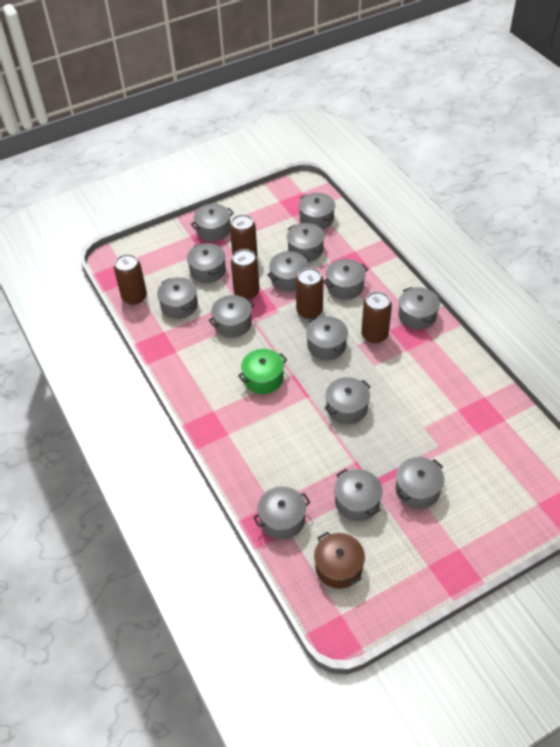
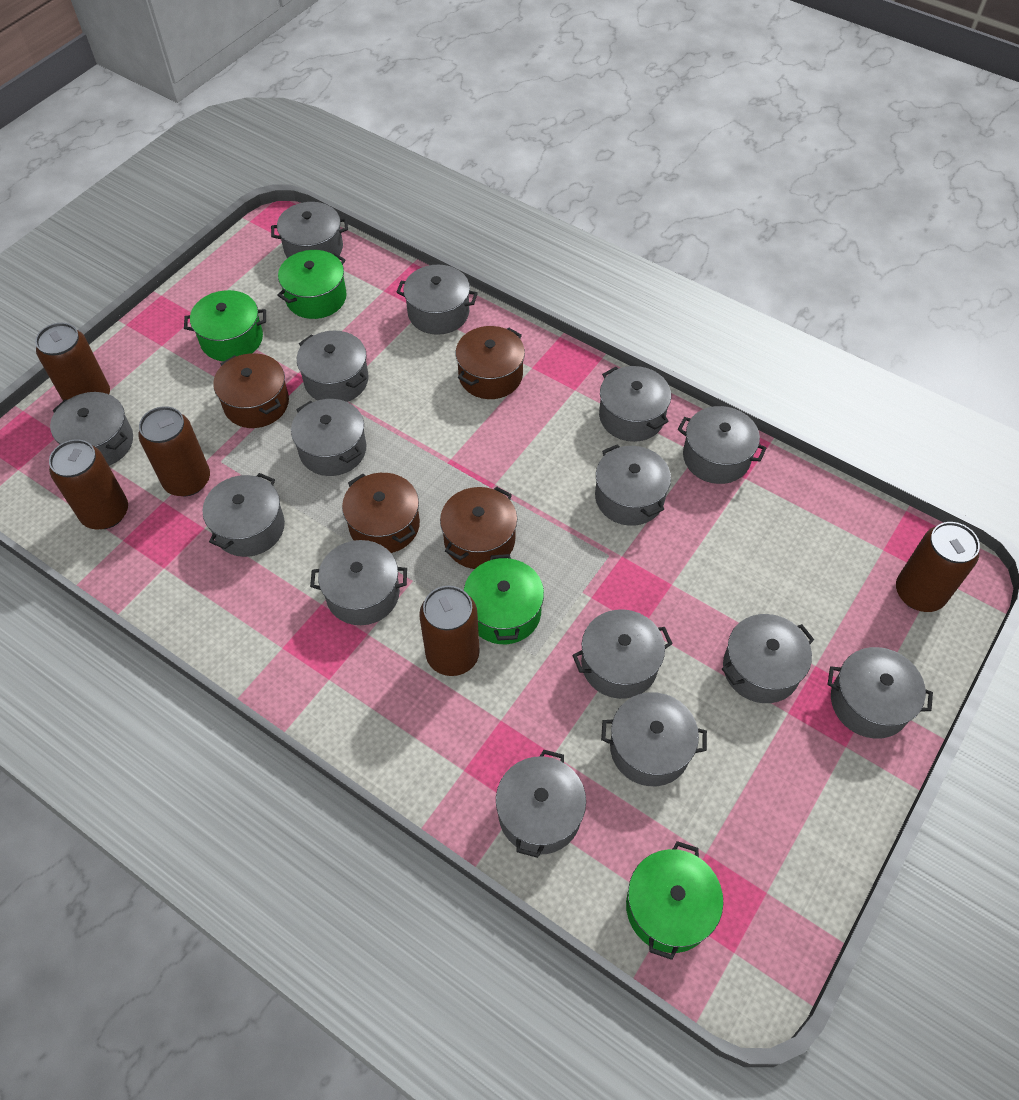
brown pot: 1 -> 4
green pot: 1 -> 4
grey pot: 14 -> 15

